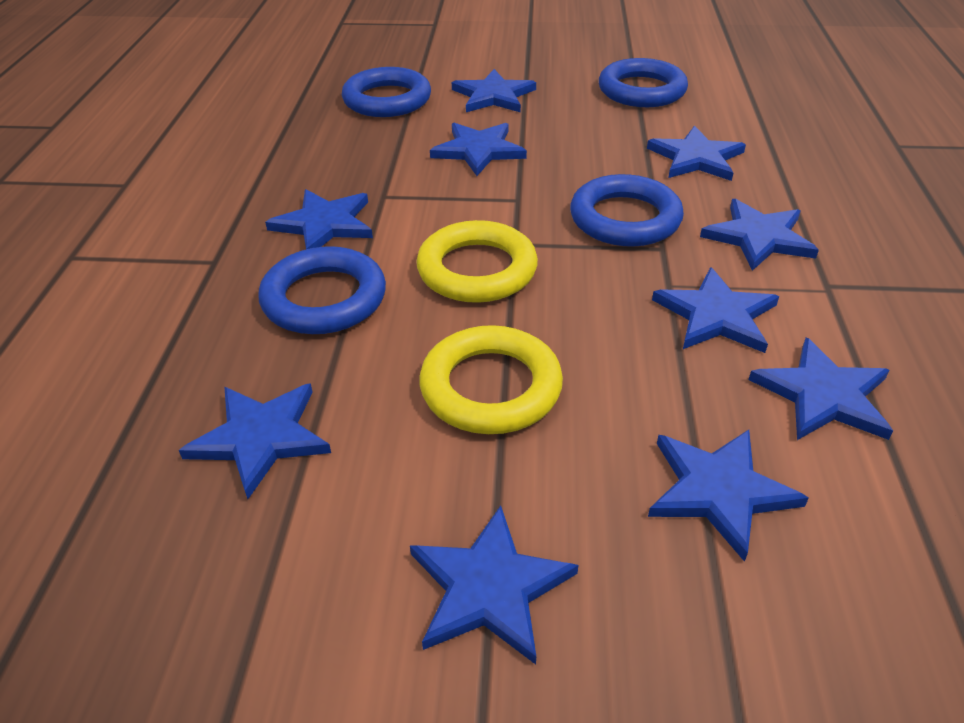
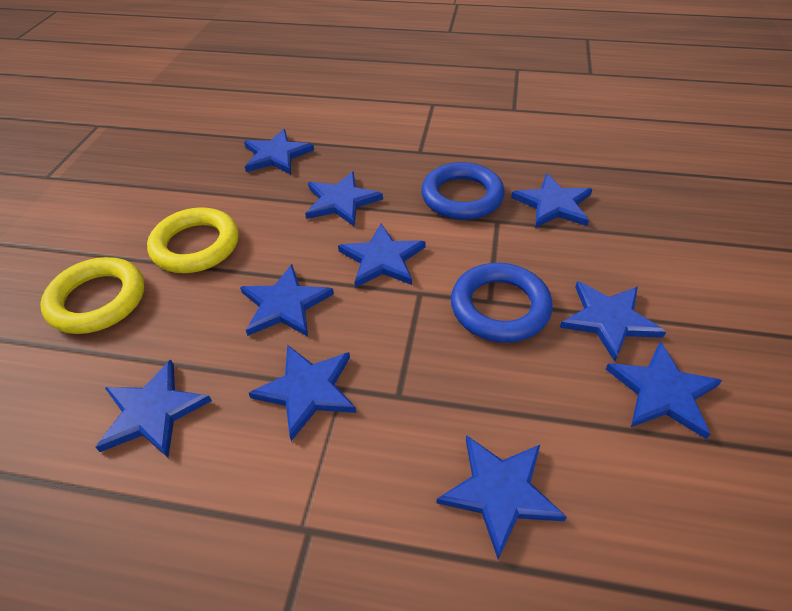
blue ring: 4 -> 2

